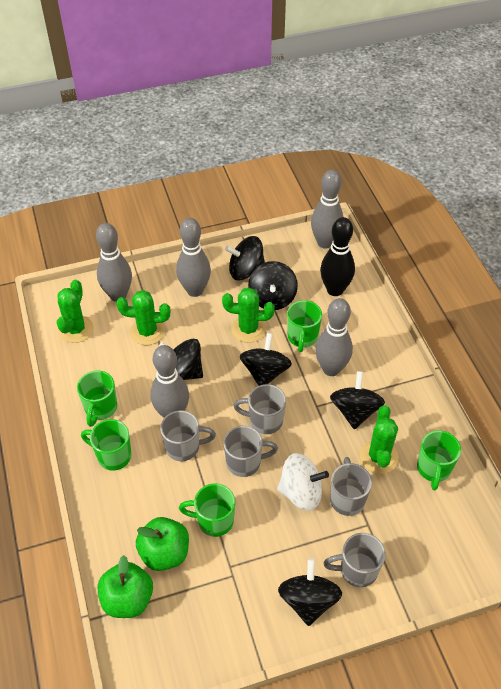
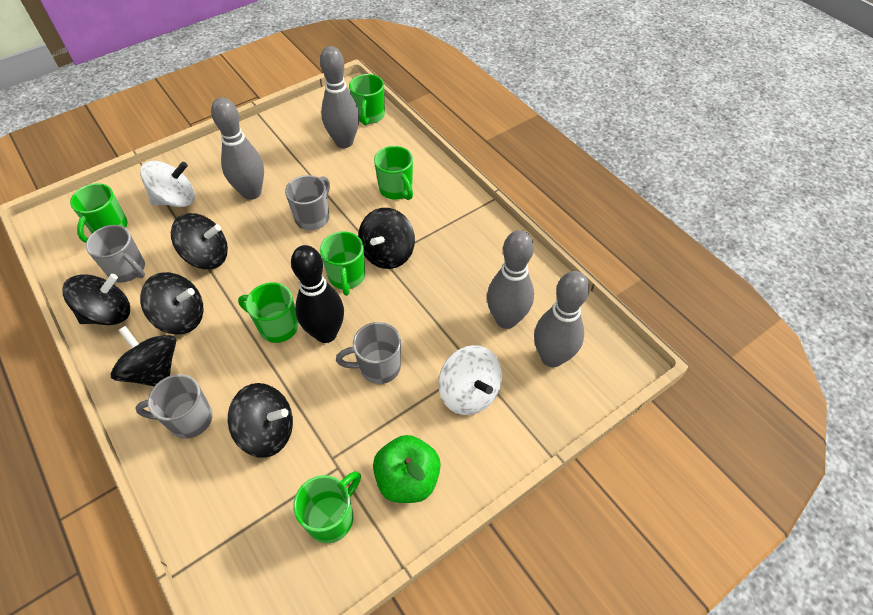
green apple: 2 -> 1
green cactus: 4 -> 0
green mug: 5 -> 6
grey bowling pin: 5 -> 4
grey mug: 5 -> 4
white spinning top: 1 -> 2

